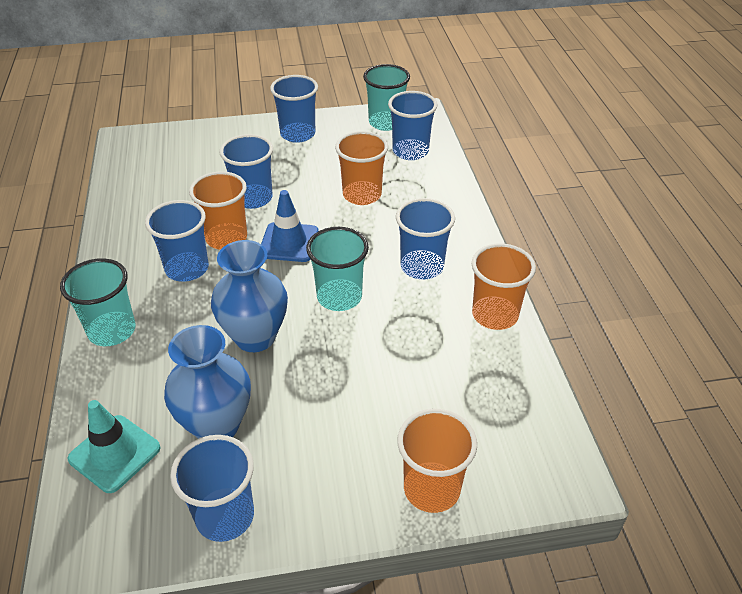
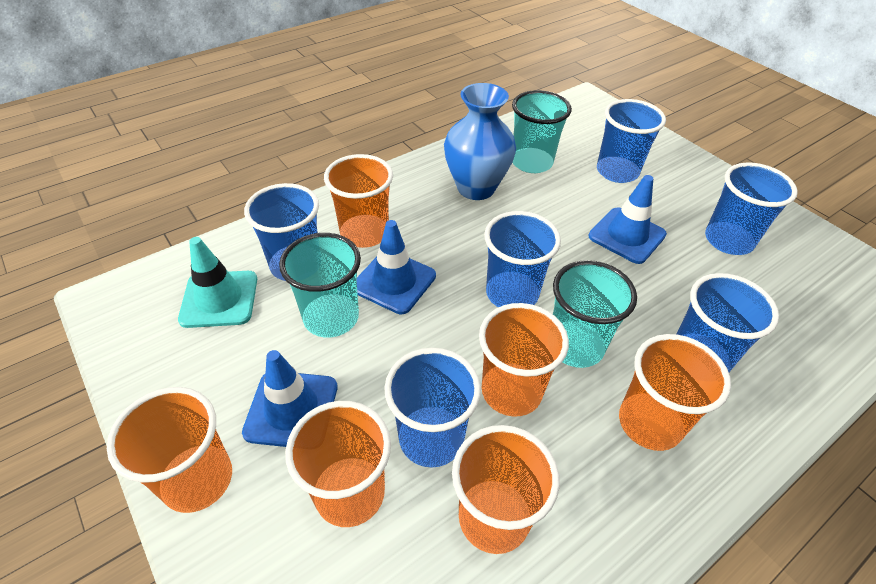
blue traffic cone: 1 -> 3
blue vase: 2 -> 1
orange cup: 4 -> 6

